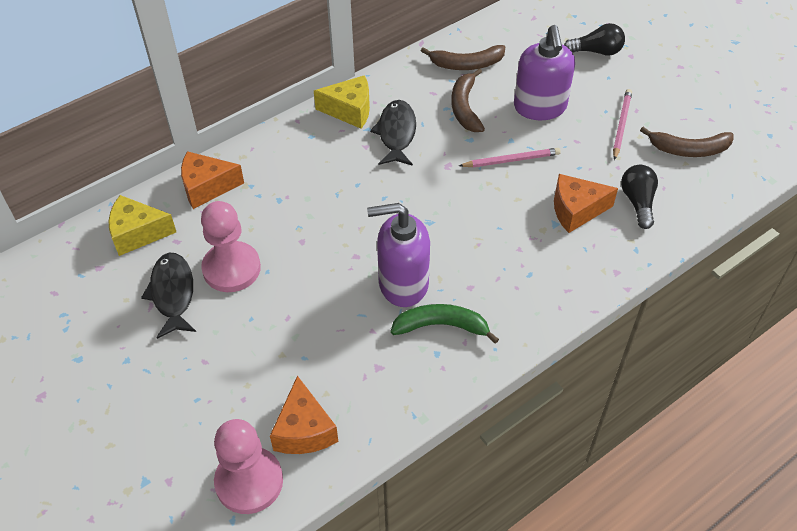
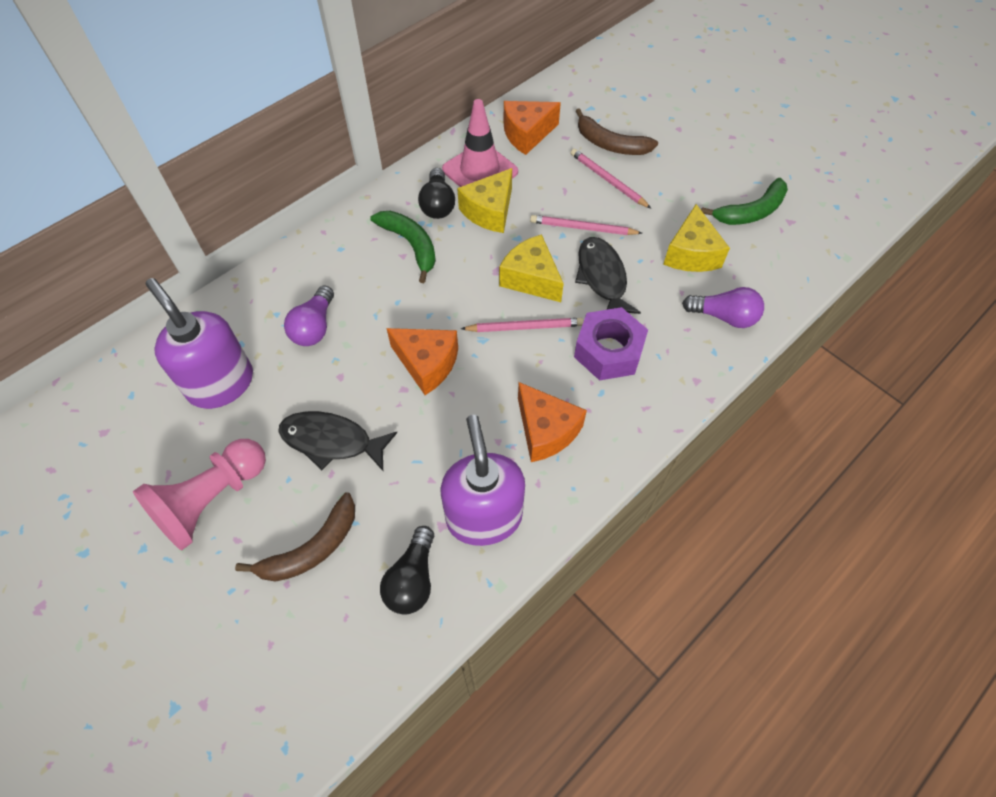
brown banana: 3 -> 2
green banana: 1 -> 2
pink pawn: 2 -> 1
pink pencil: 2 -> 3
pink traffic cone: 0 -> 1
purple light bulb: 0 -> 2
purple nut: 0 -> 1
yellow cheese: 2 -> 3

